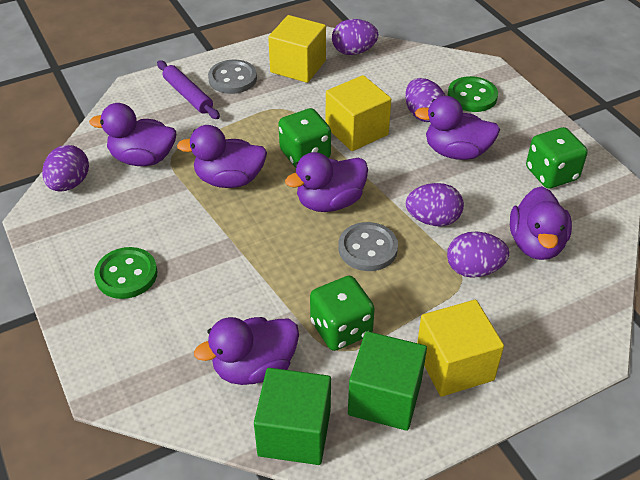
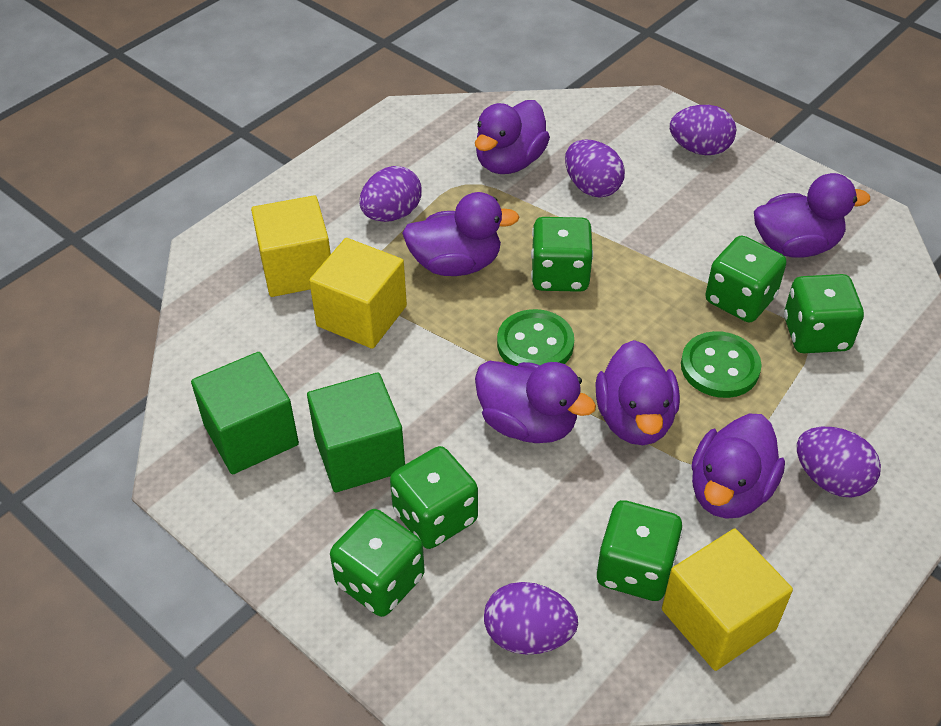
green dice: 3 -> 6
grey button: 2 -> 0
purple rolling pin: 1 -> 0

